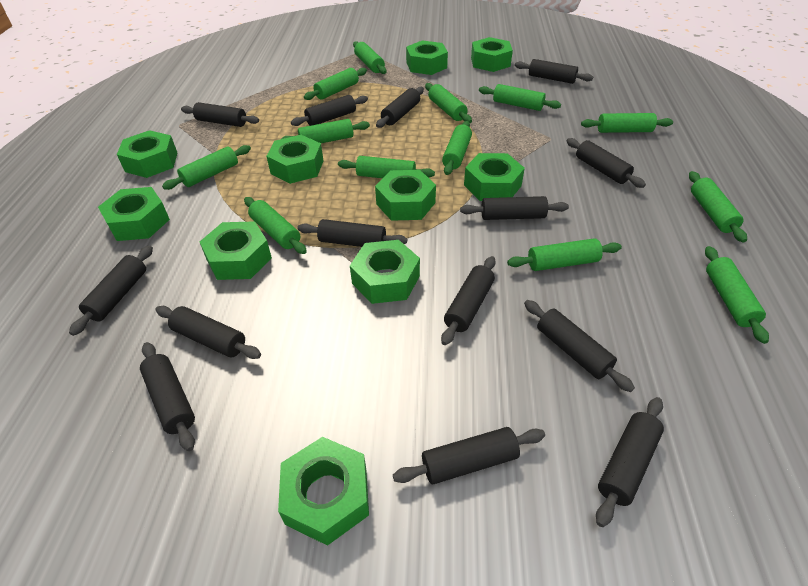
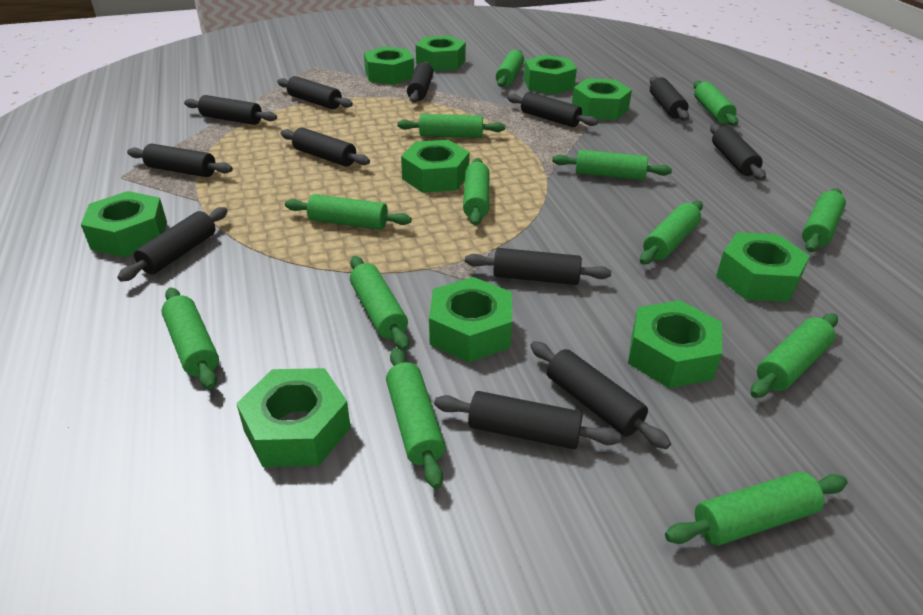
black rolling pin: 14 -> 12

